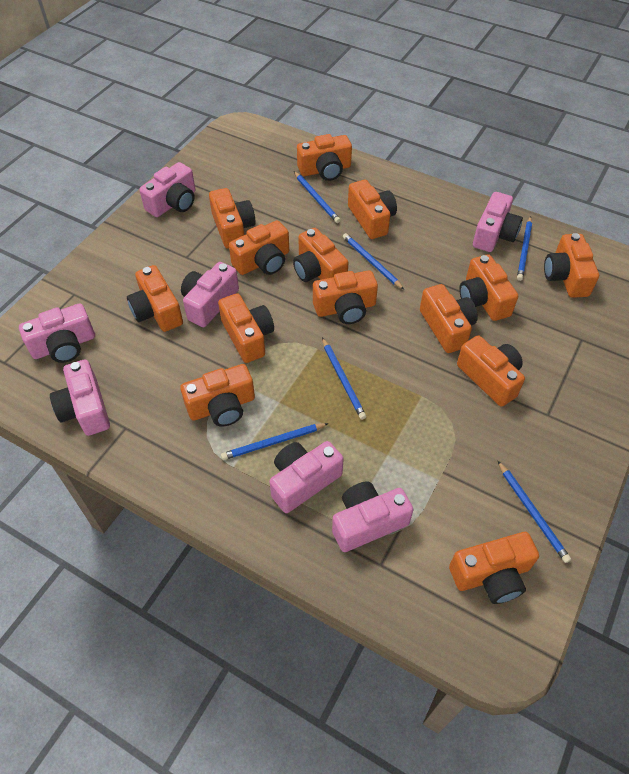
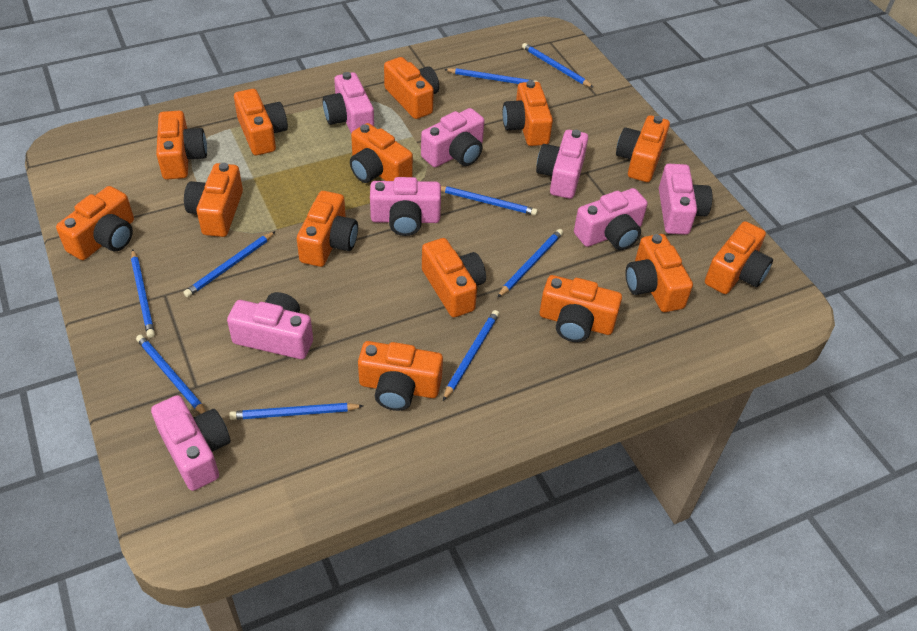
blue pencil: 6 -> 9
pink camera: 7 -> 8

